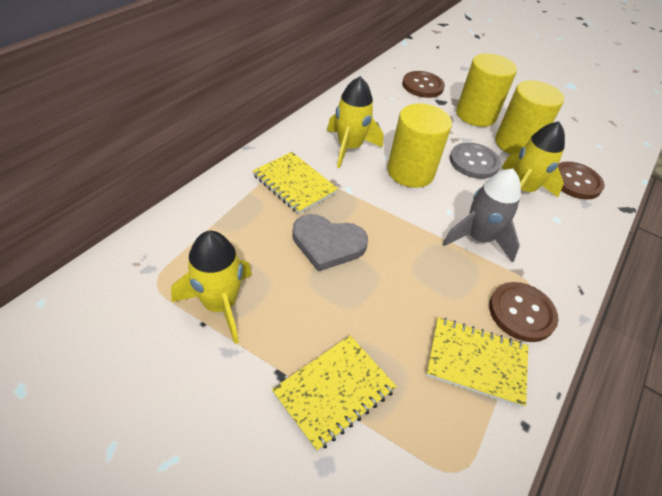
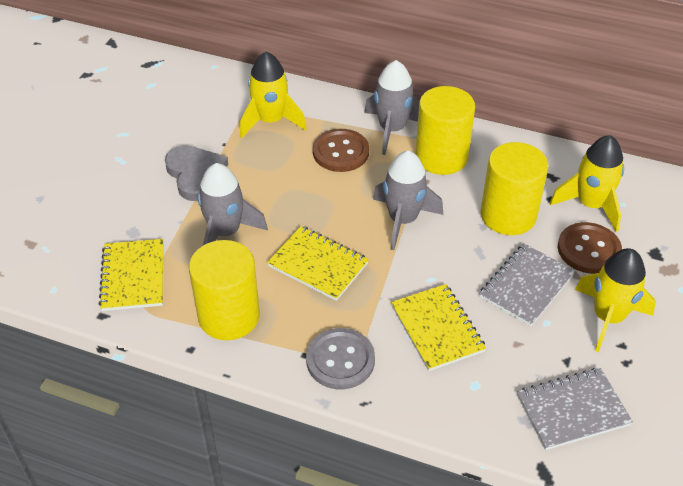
brown button: 3 -> 2
grey notebook: 0 -> 2
grey rocket: 1 -> 3

